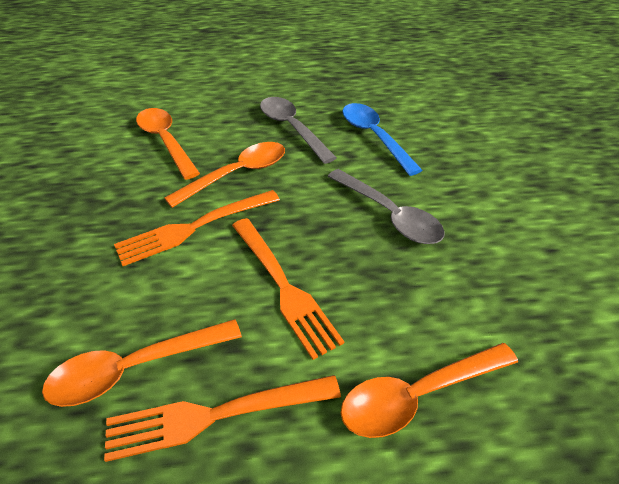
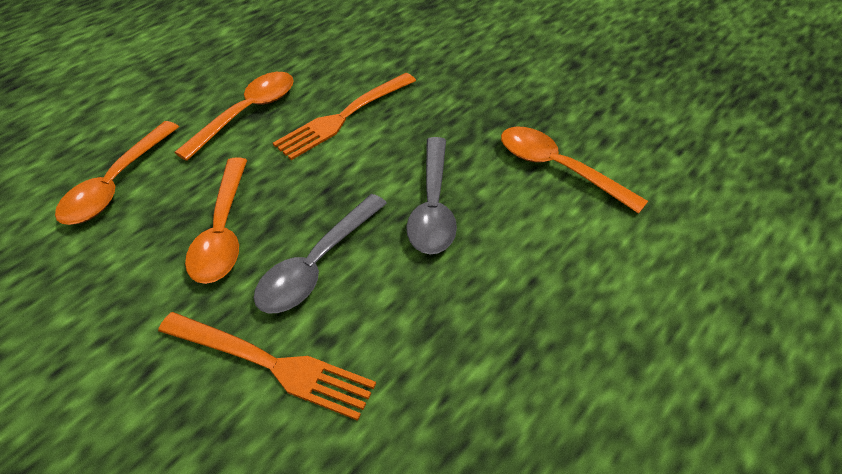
blue spoon: 1 -> 0
orange fork: 3 -> 2

